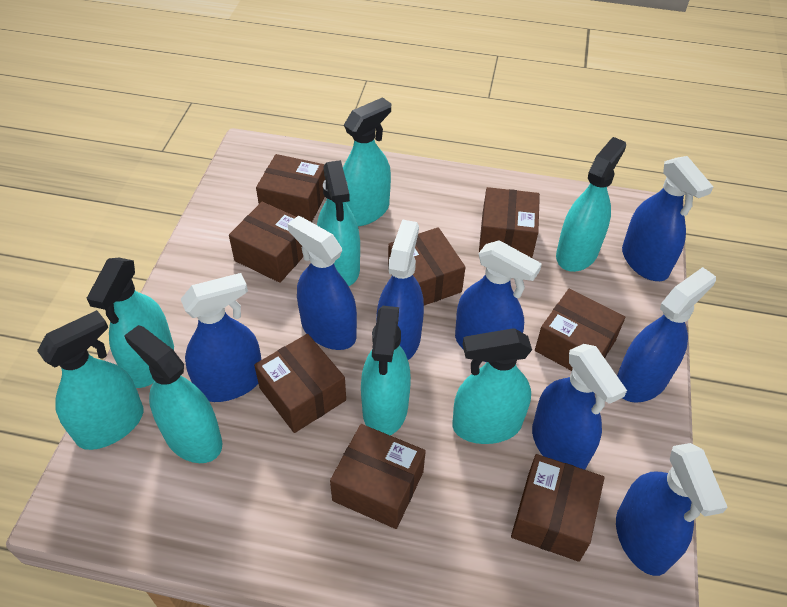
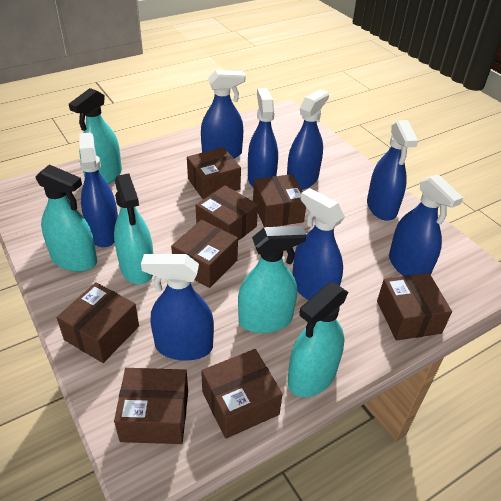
turquoise spray bottle: 8 -> 5

